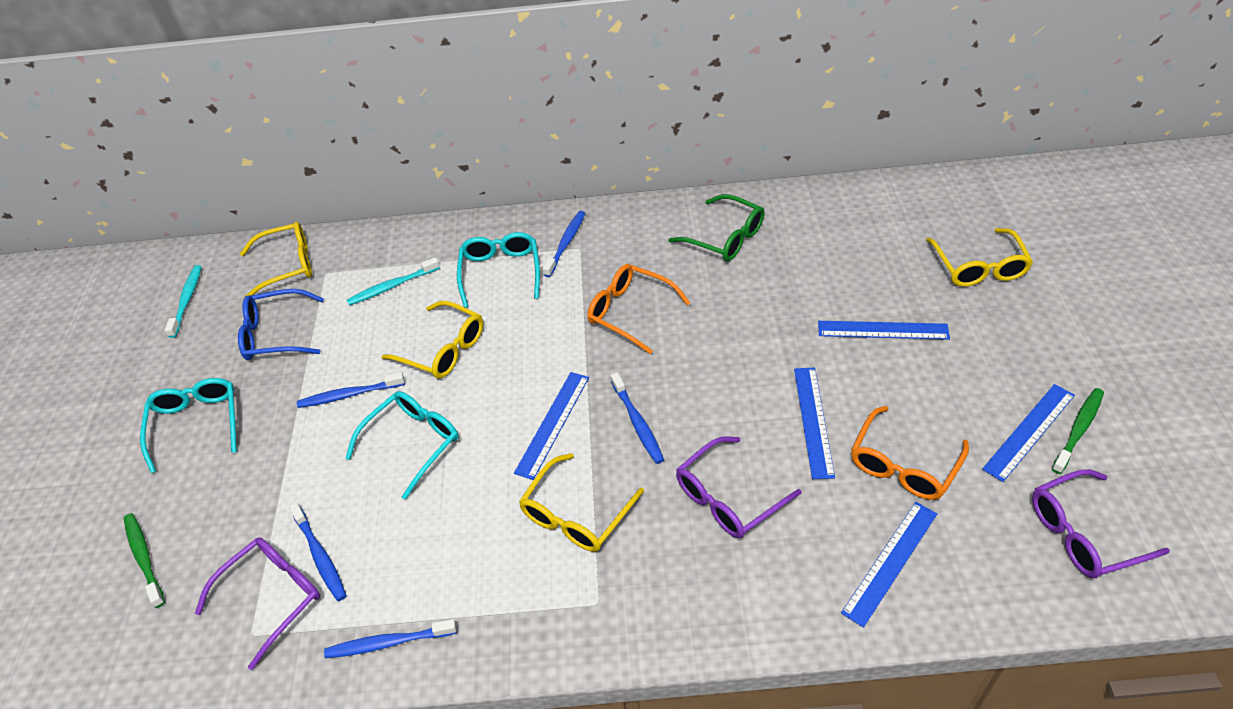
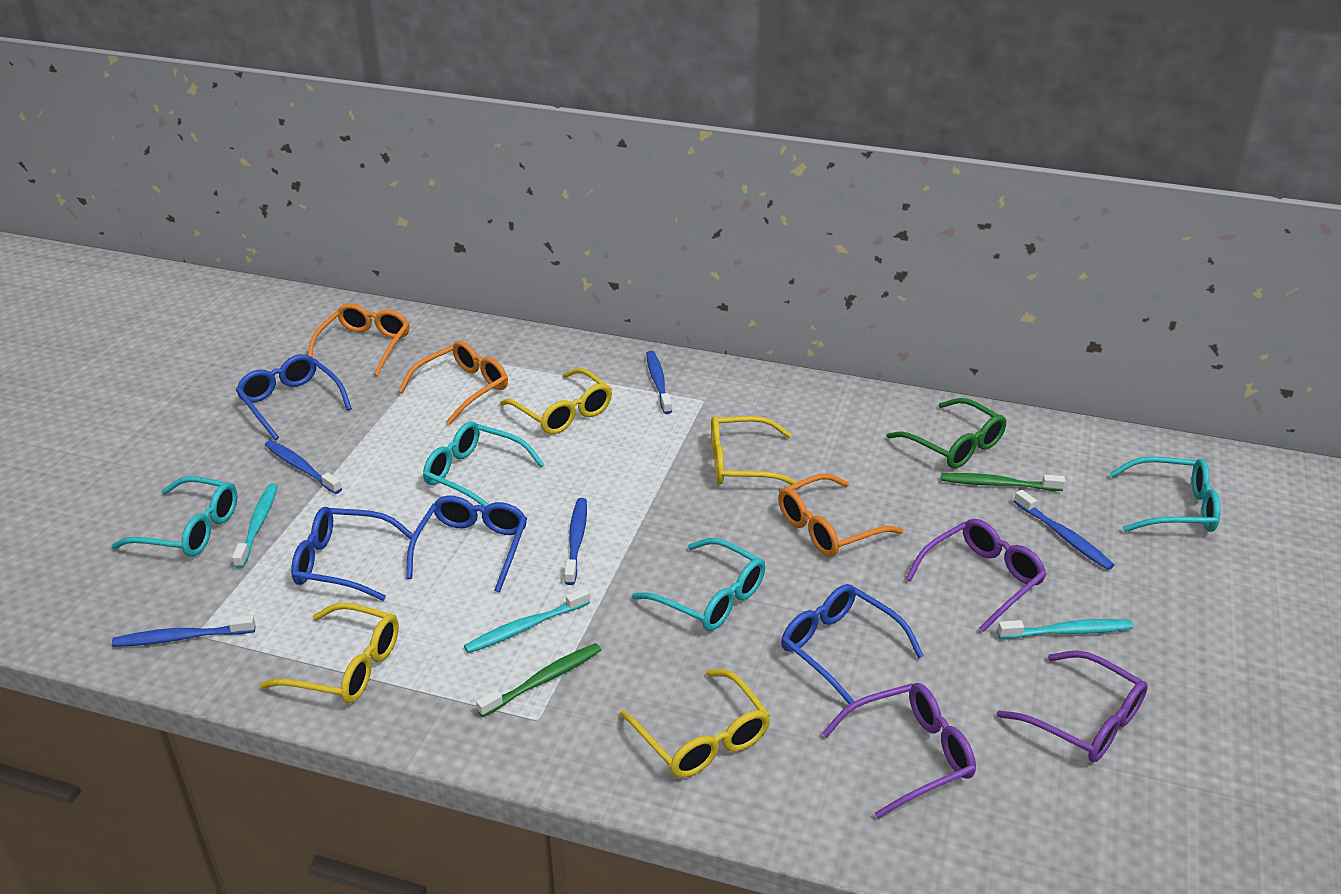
blue glasses: 1 -> 4
blue ruler: 5 -> 0
orange glasses: 2 -> 3
turquoise glasses: 3 -> 4
turquoise toothbrush: 2 -> 3

